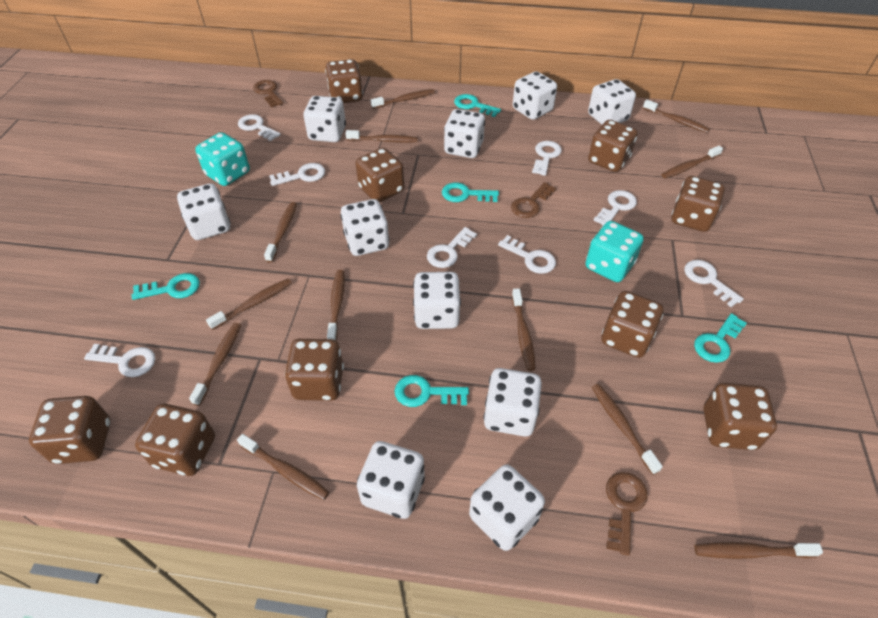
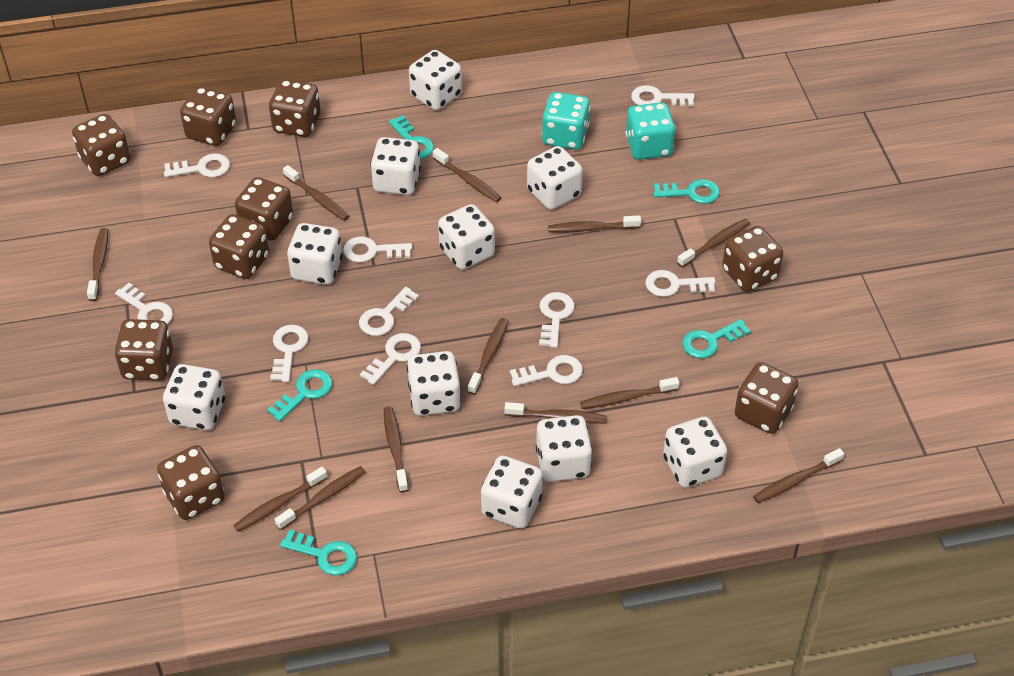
brown key: 3 -> 0
white key: 8 -> 10

